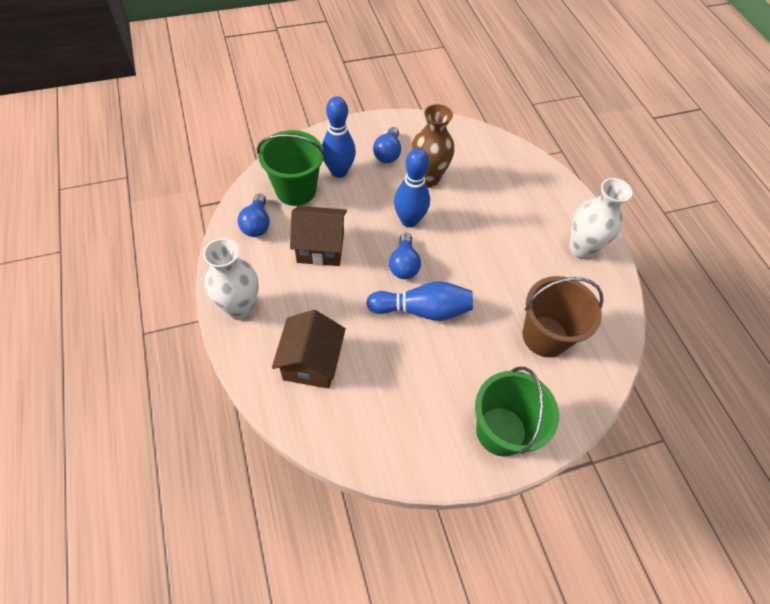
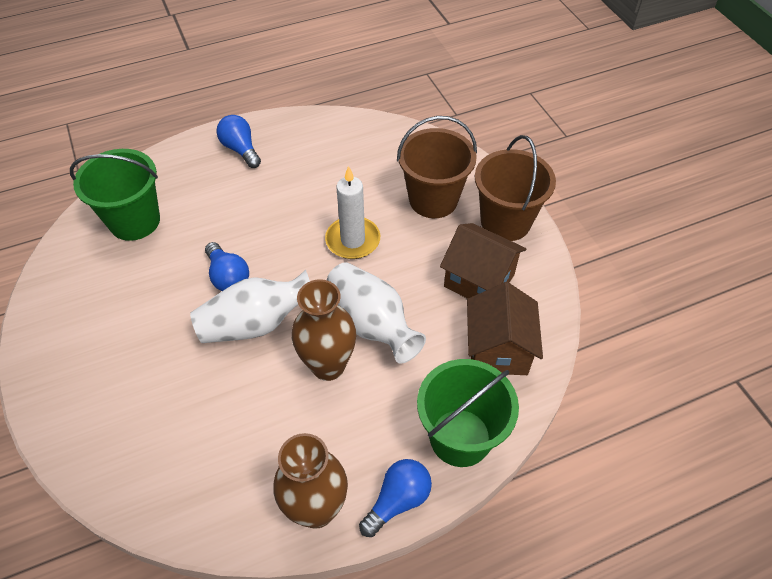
blue bowling pin: 3 -> 0
brown bucket: 1 -> 2
brown vase: 1 -> 2
white candle: 0 -> 1

